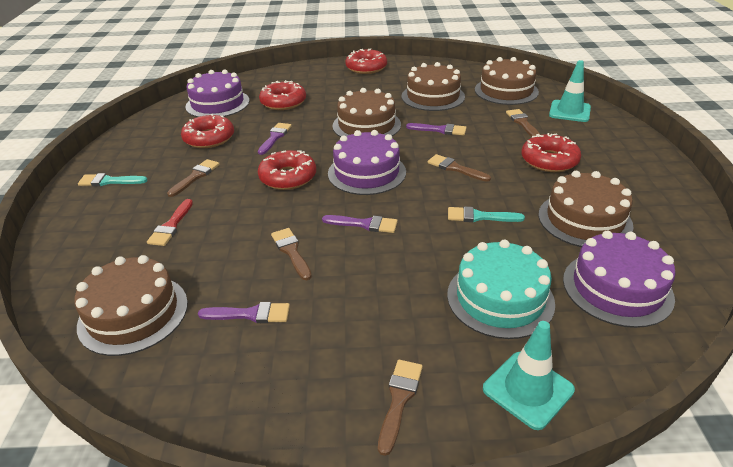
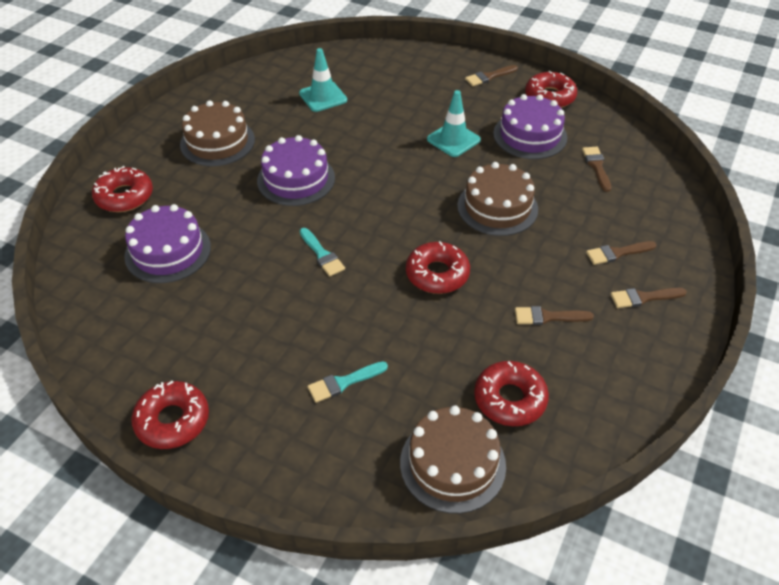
brown cake: 5 -> 3
purple brush: 4 -> 0
red brush: 1 -> 0
turquoise cake: 1 -> 0

